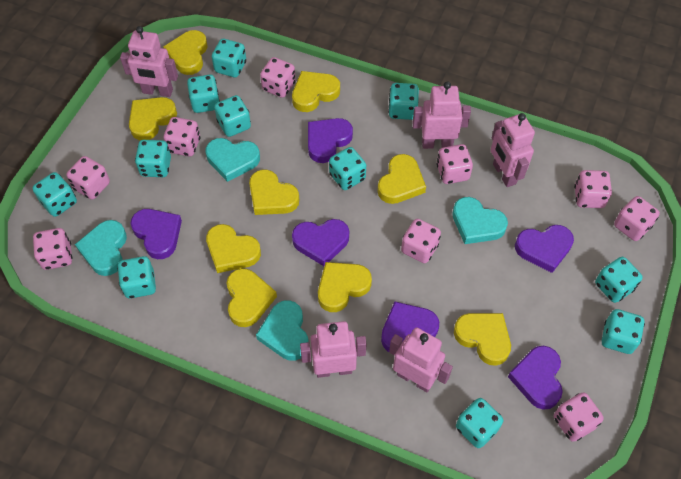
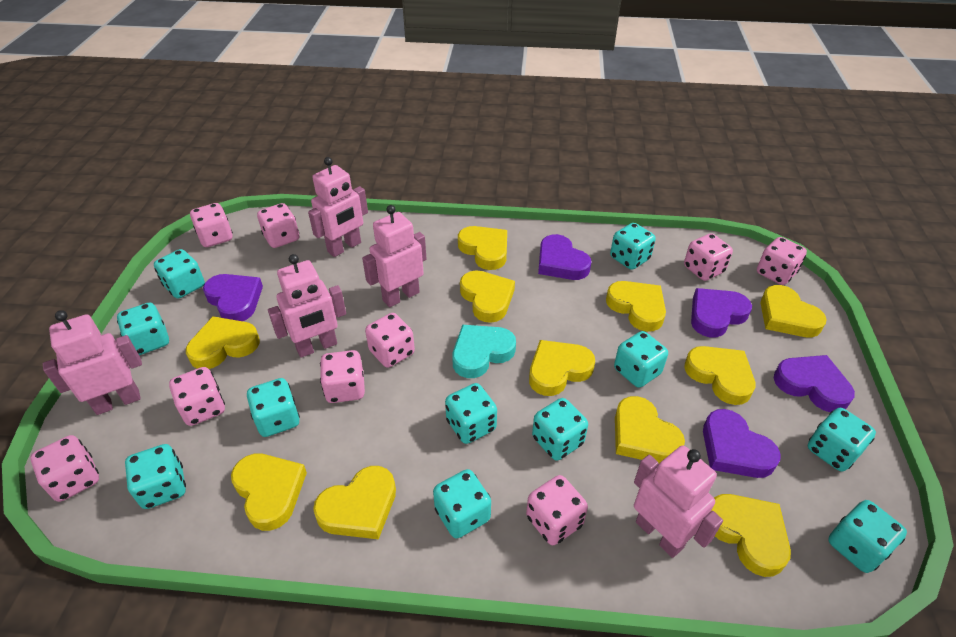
purple heart: 6 -> 5
turquoise heart: 4 -> 1
yellow heart: 9 -> 11

